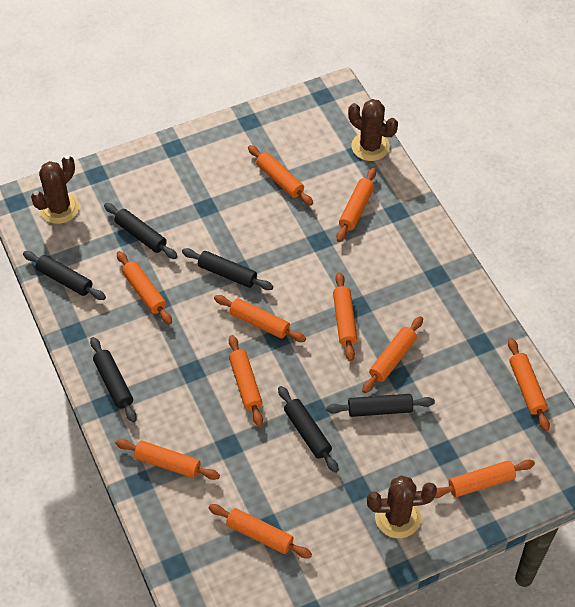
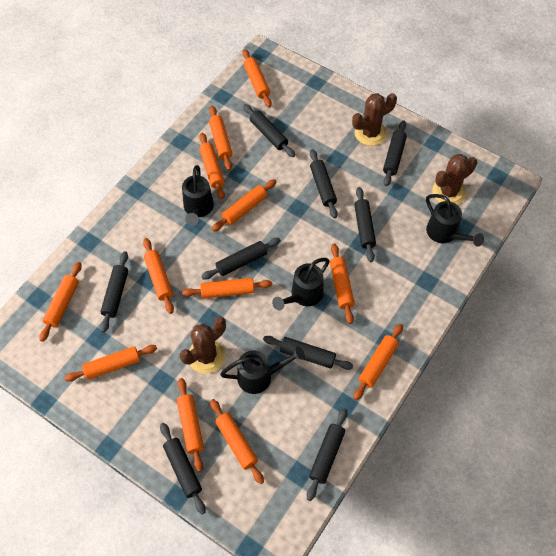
black rolling pin: 6 -> 9
black watering can: 0 -> 4
orange rolling pin: 11 -> 12

